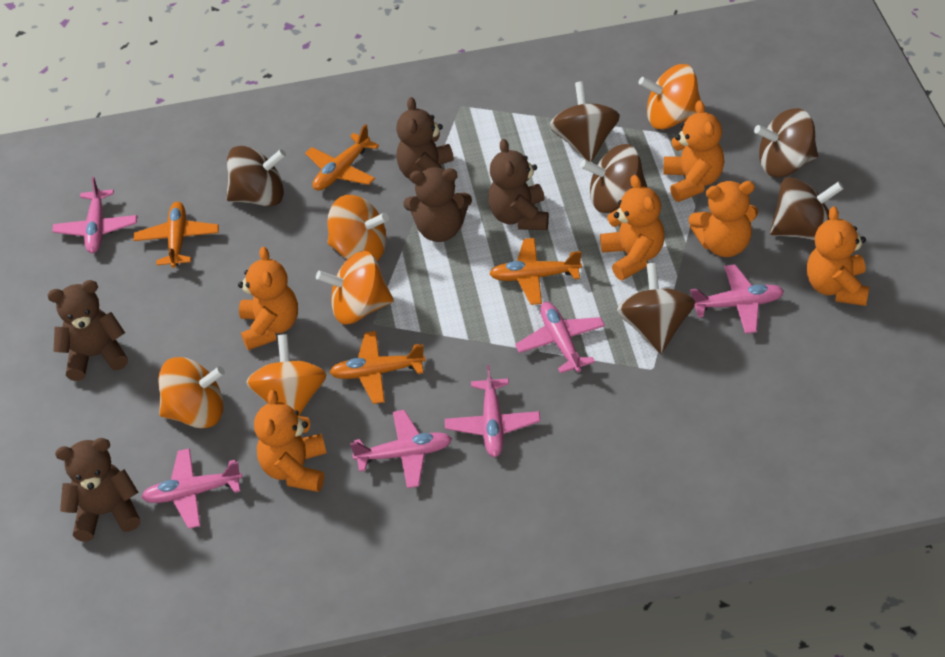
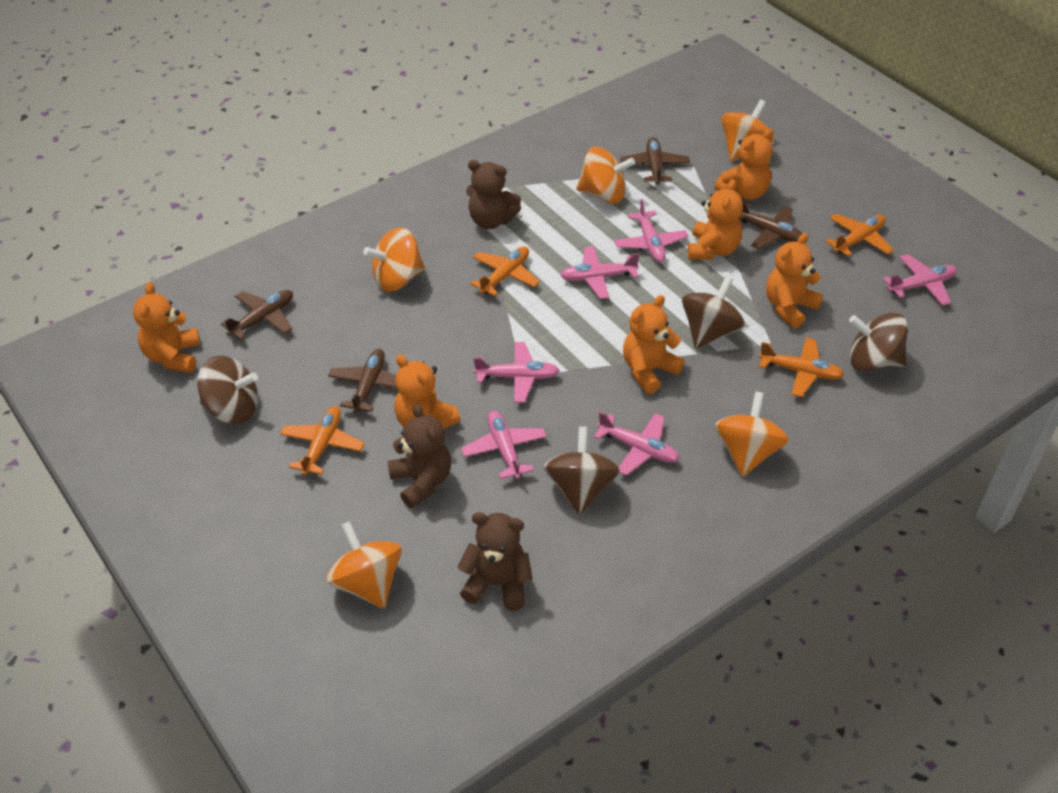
brown plane: 0 -> 4
brown spinning top: 6 -> 4
brown teddy bear: 5 -> 3

